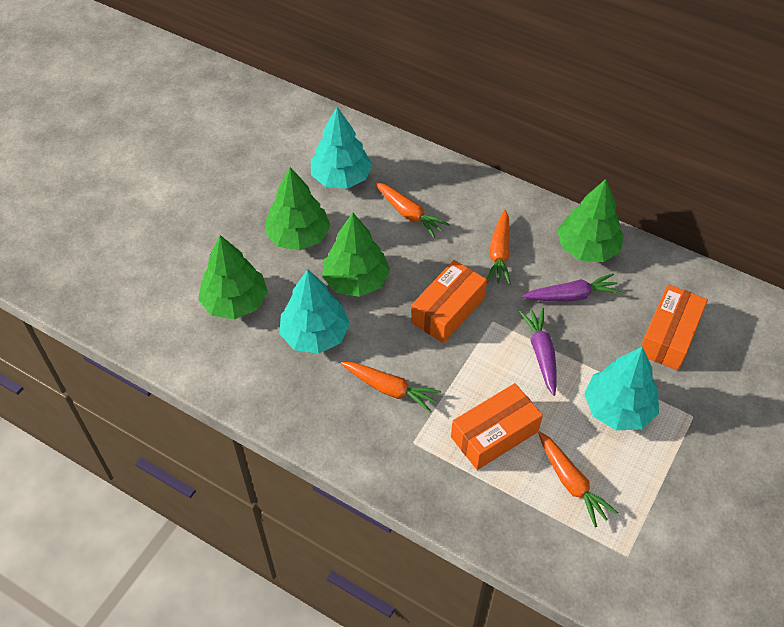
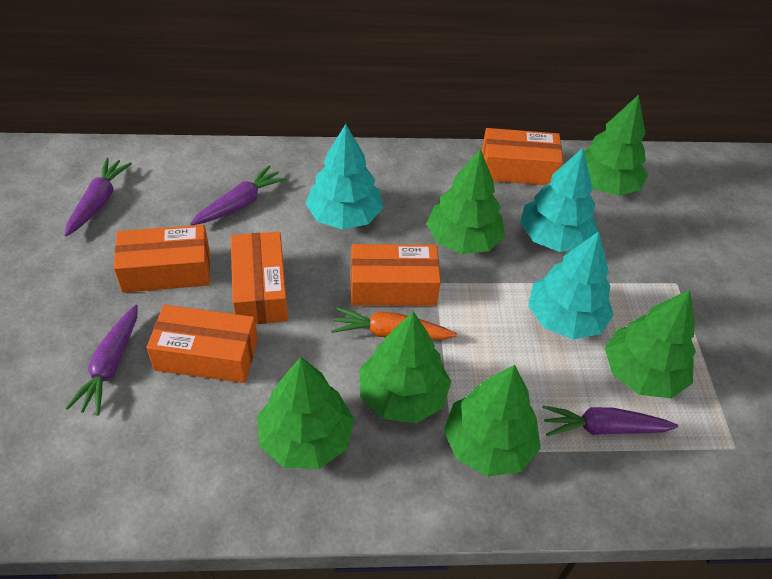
green tree: 4 -> 6
orange box: 3 -> 5
orange carrot: 4 -> 1
purple carrot: 2 -> 4

